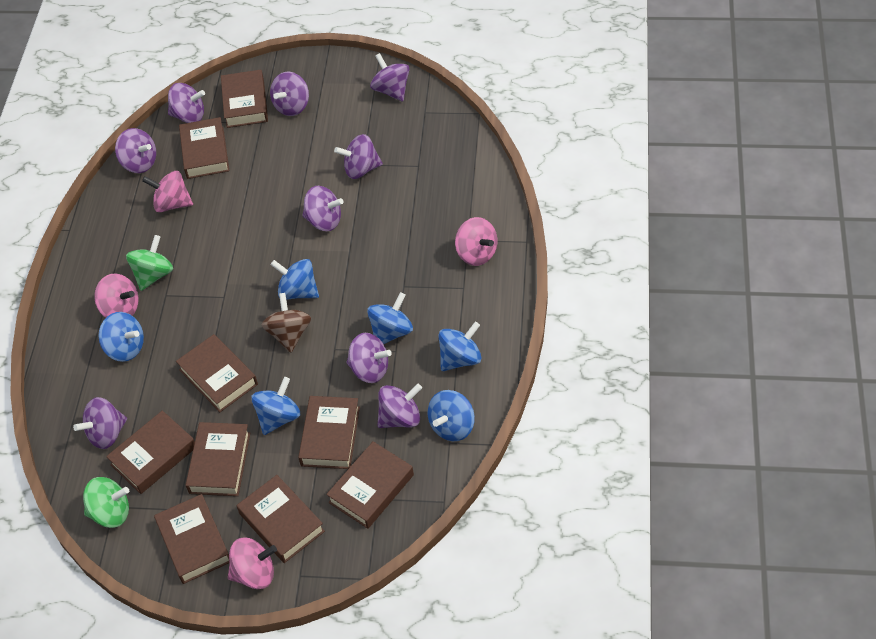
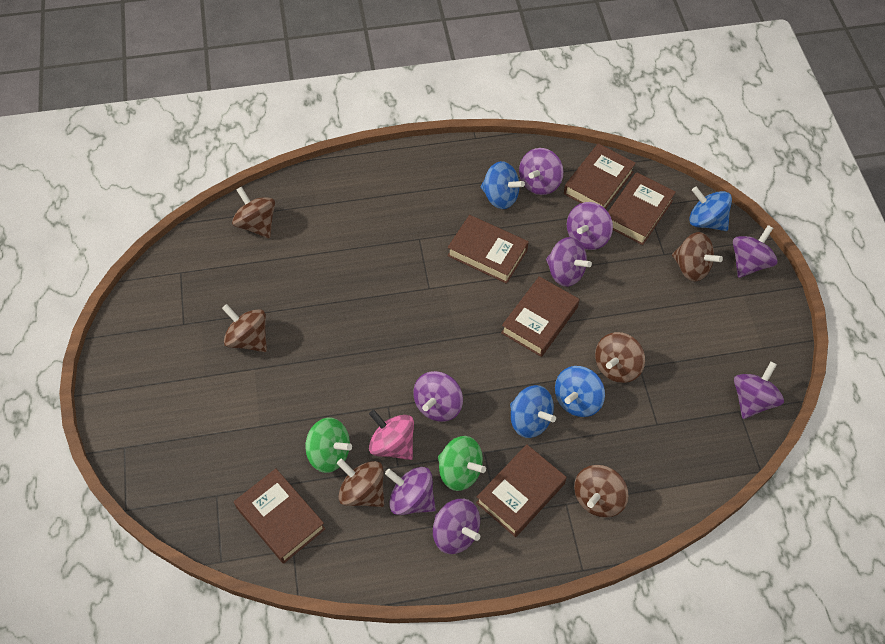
blue spinning top: 6 -> 4
brown book: 9 -> 6
brown spinning top: 1 -> 6
pink spinning top: 4 -> 1
purple spinning top: 9 -> 8

